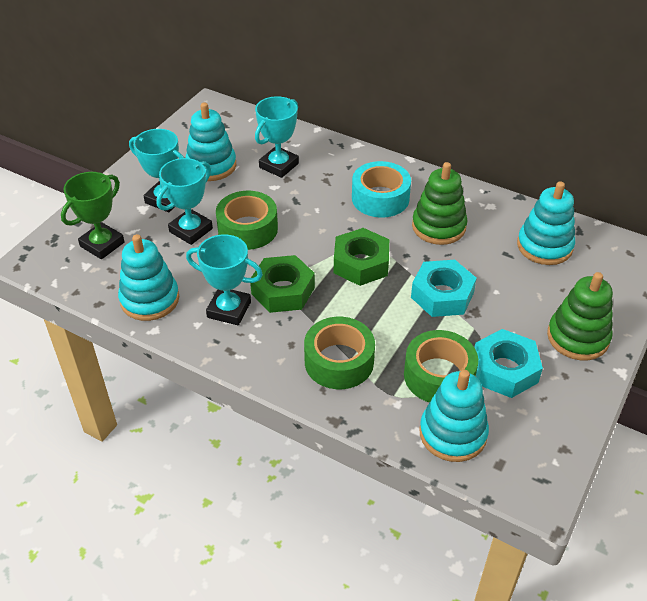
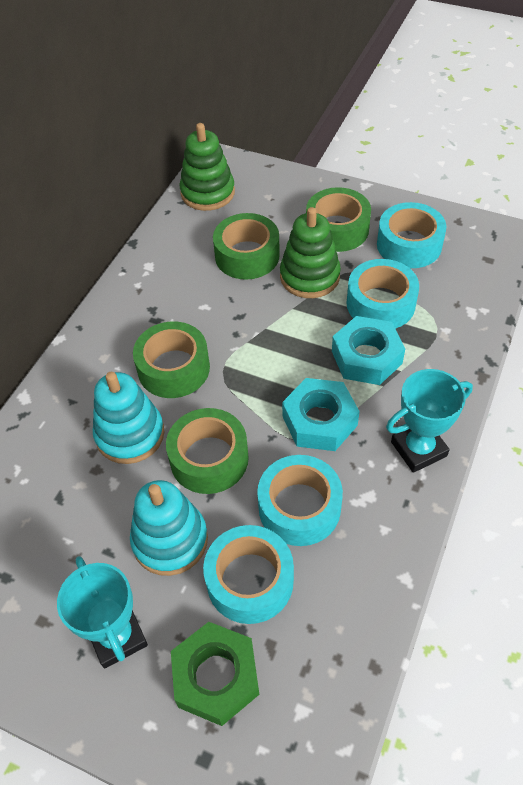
green nut: 2 -> 1
green tape: 3 -> 4
green trophy: 1 -> 0
turquoise stacking toy: 4 -> 2
turquoise tape: 1 -> 4
turquoise trophy: 4 -> 2

